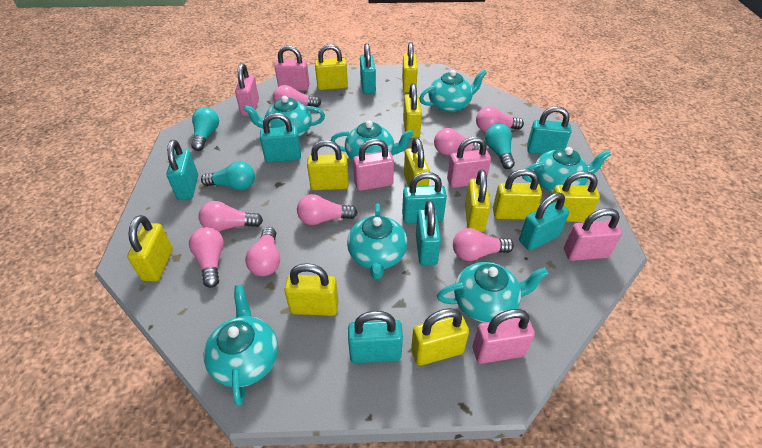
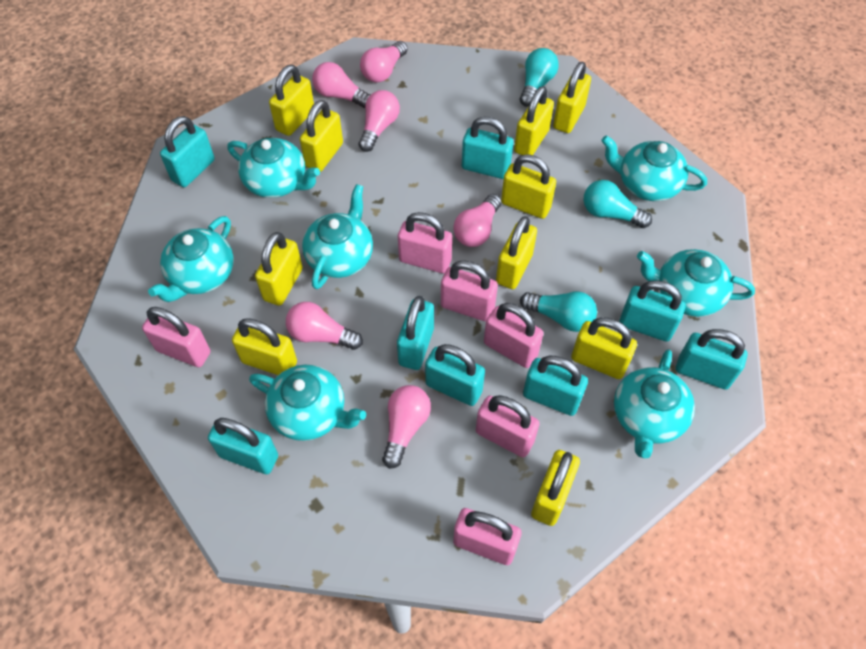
pink light bulb: 8 -> 6
yellow padlock: 11 -> 10

